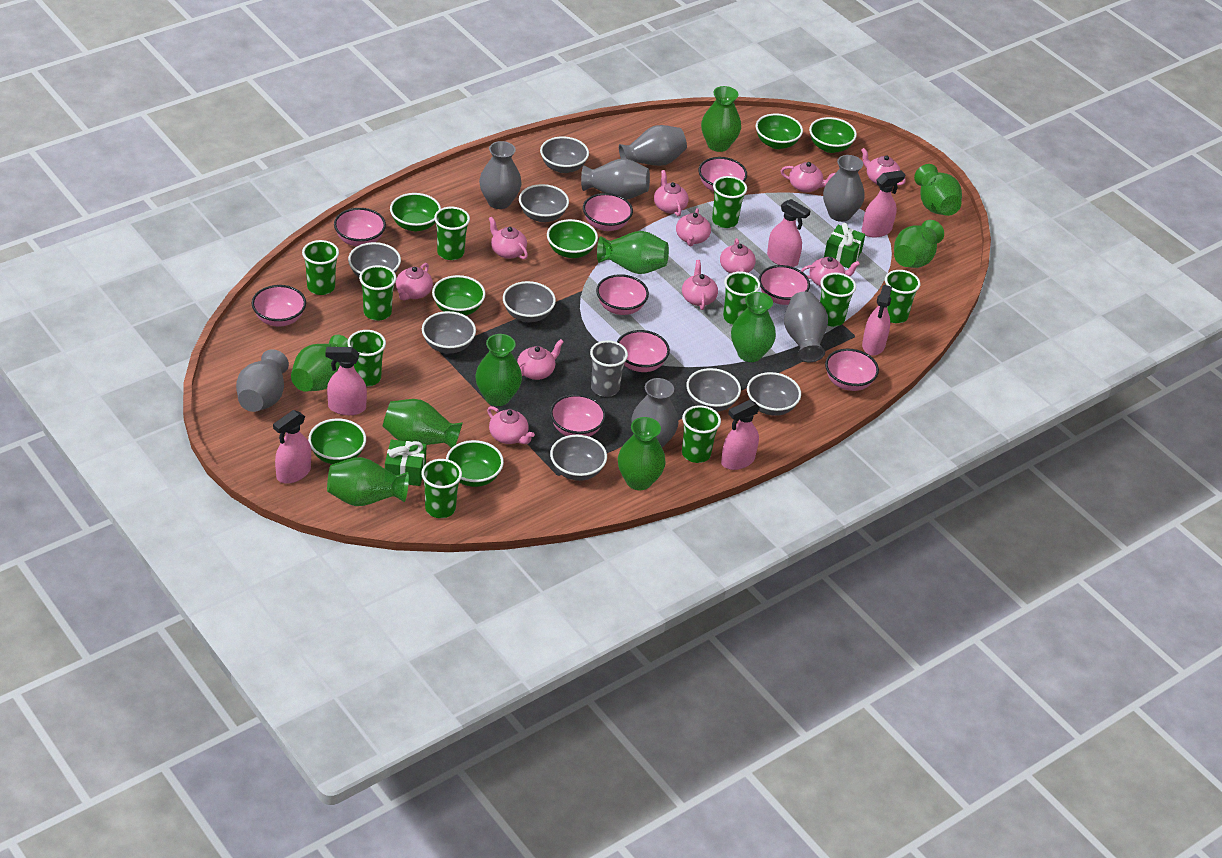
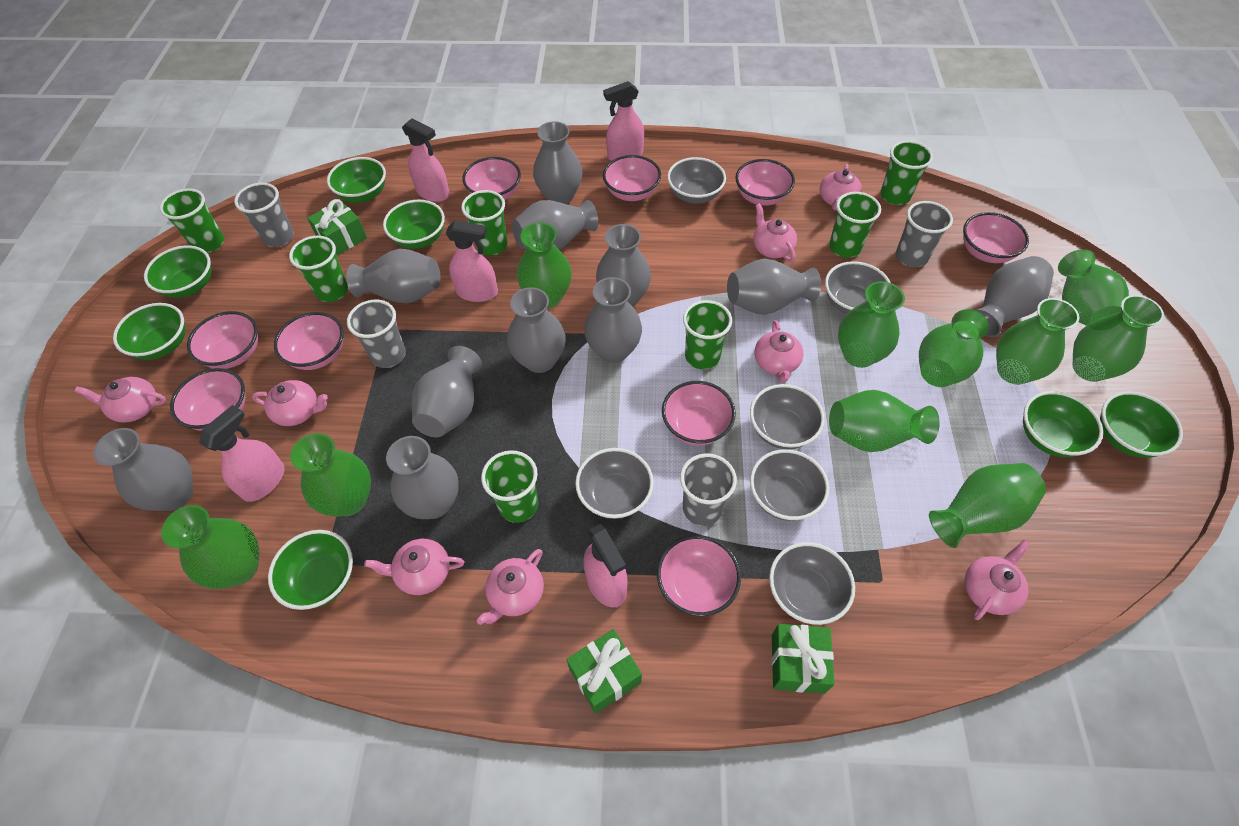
green cup: 10 -> 7
green gift: 2 -> 3
grey bowl: 8 -> 6
grey cup: 1 -> 4
grey vase: 7 -> 11
pink spray bottle: 6 -> 5
pink teapot: 11 -> 8

